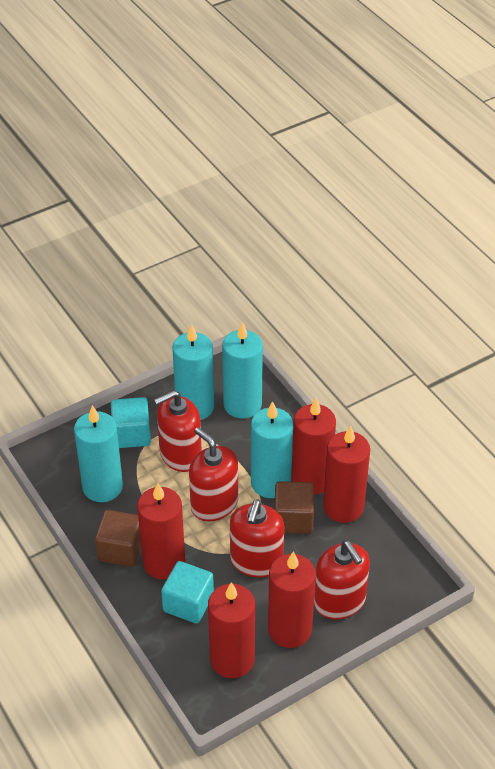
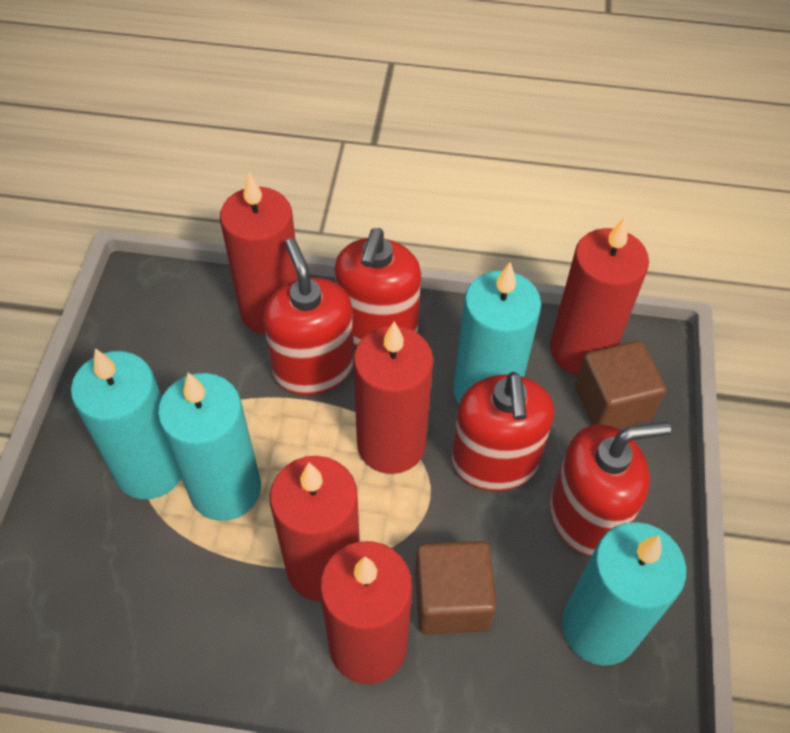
turquoise cube: 2 -> 0

